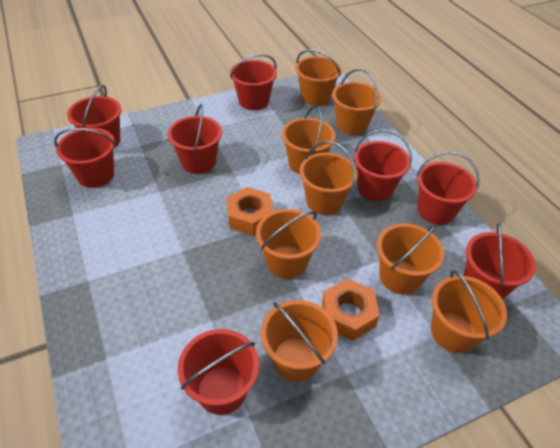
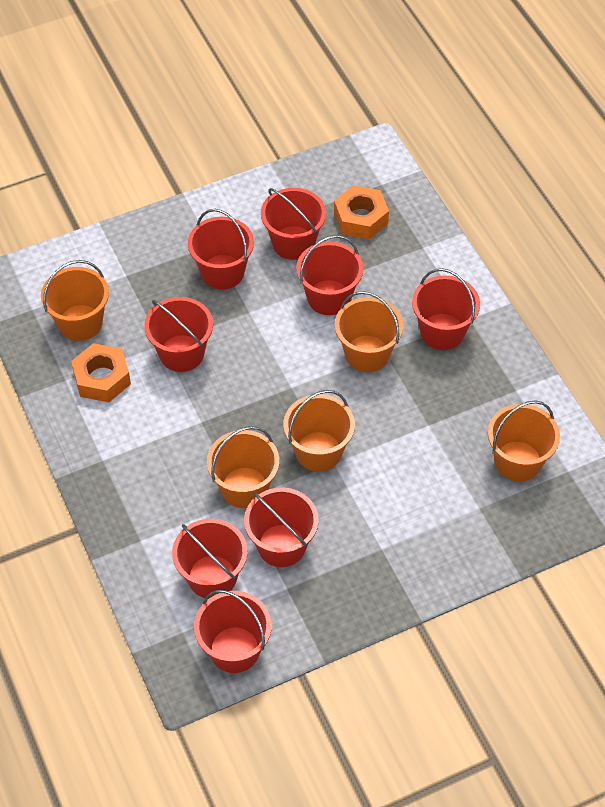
orange bucket: 8 -> 5

